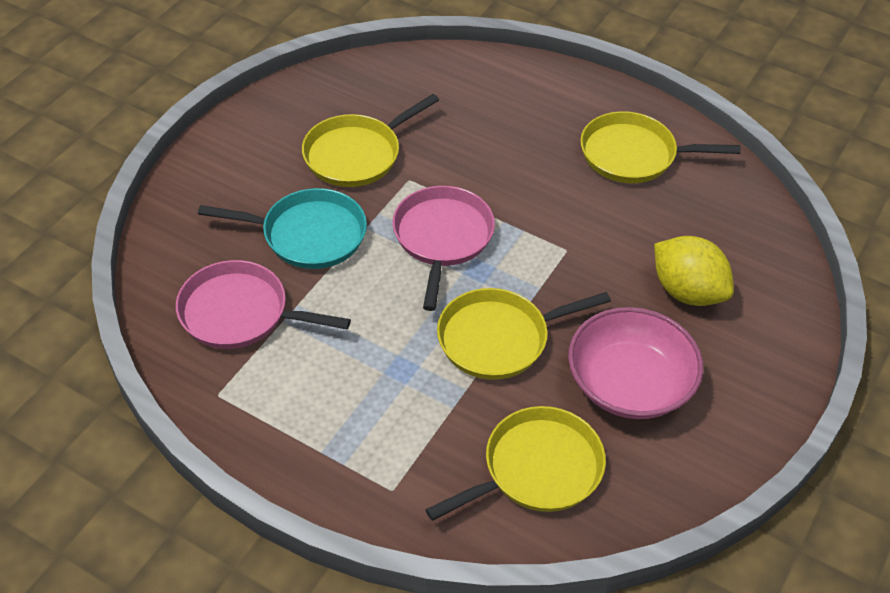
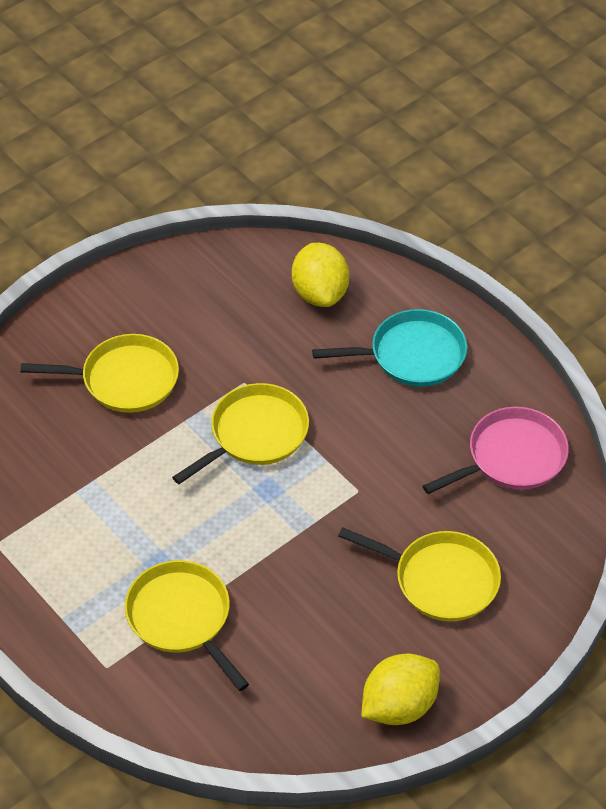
pink bowl: 1 -> 0
pink pan: 2 -> 1
yellow lemon: 1 -> 2

